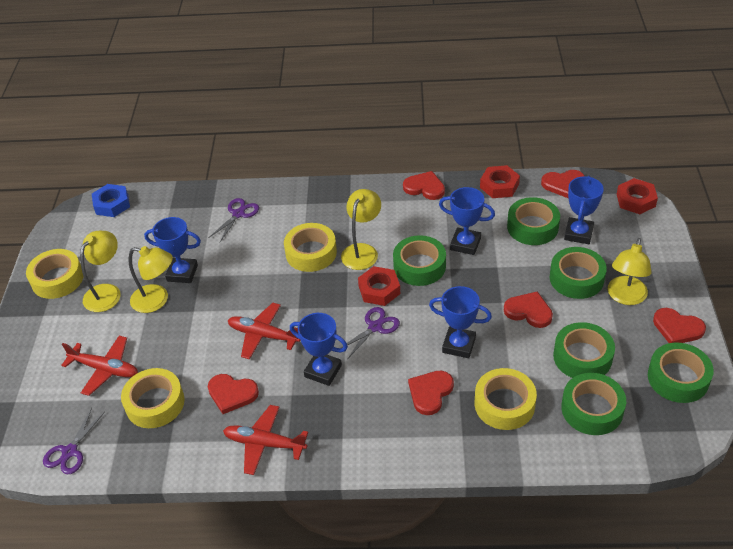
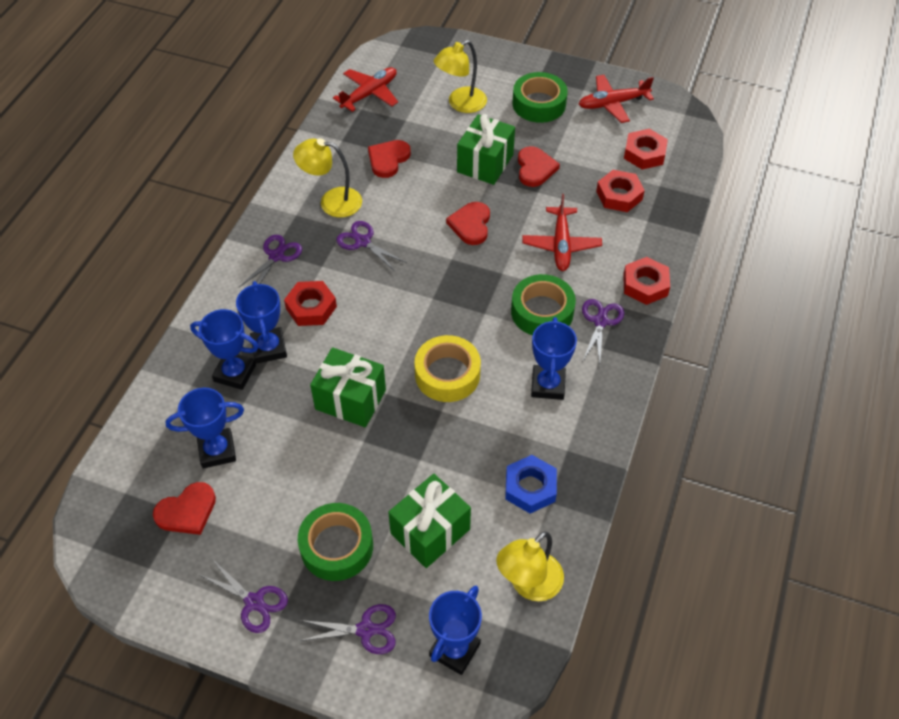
green gift: 0 -> 3
green tape: 6 -> 3
purple scissors: 3 -> 5
red heart: 6 -> 4
red nut: 3 -> 4
yellow lamp: 4 -> 3
yellow tape: 4 -> 1

